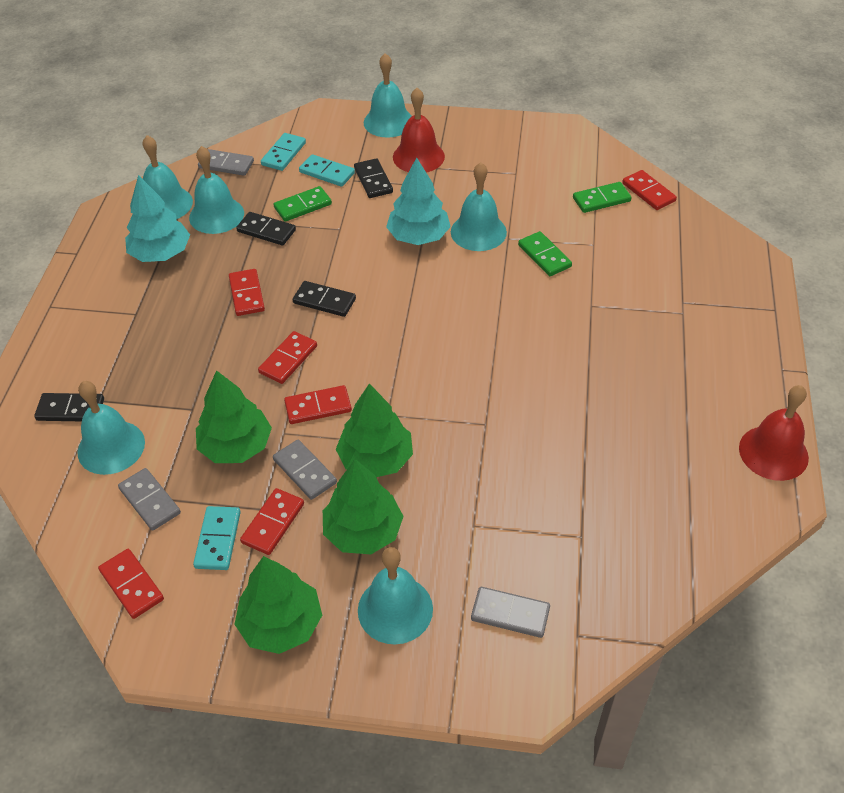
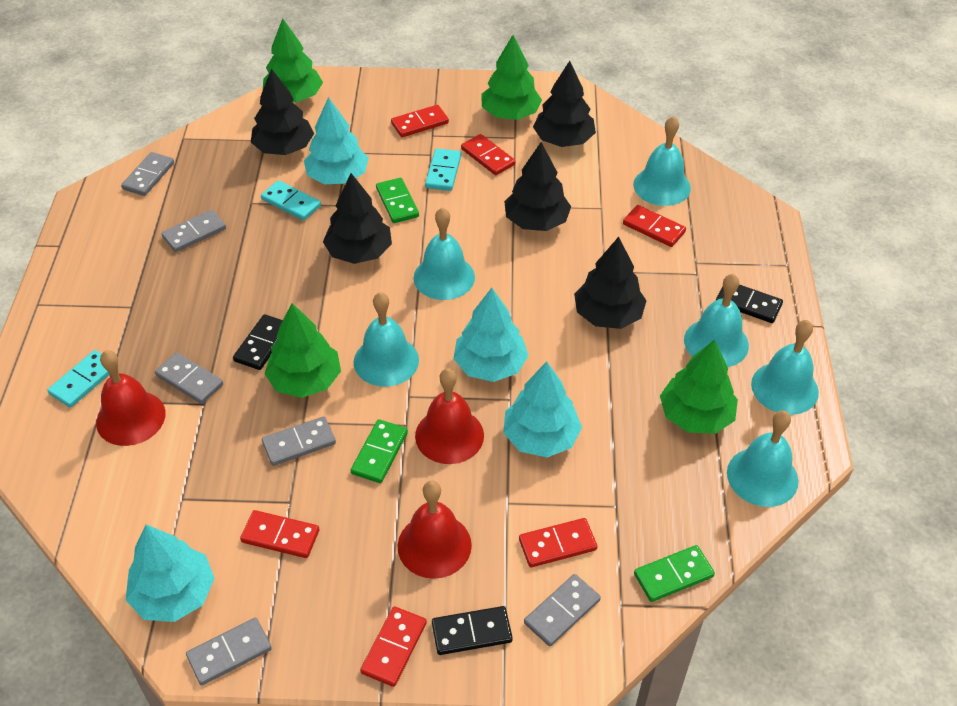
black domino: 4 -> 3
black tree: 0 -> 5
grey domino: 4 -> 6
red bell: 2 -> 3
turquoise tree: 2 -> 4

